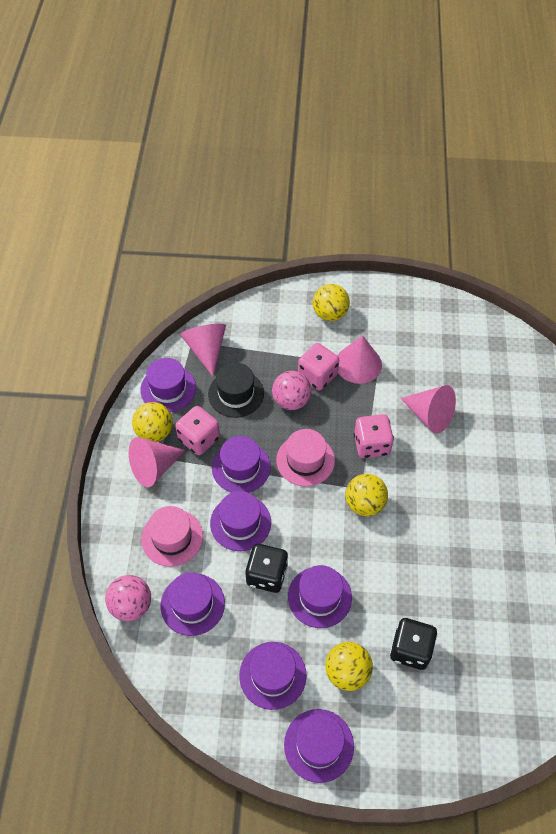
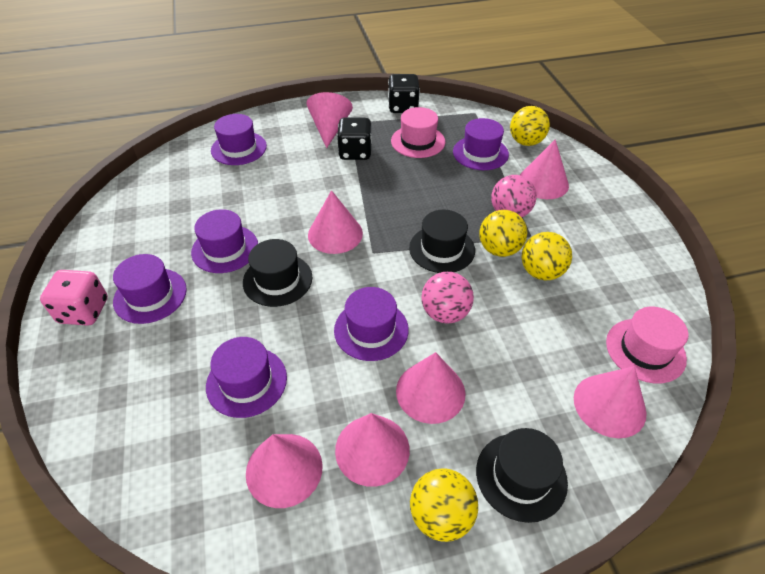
black hat: 1 -> 3
pink cone: 4 -> 7
pink dice: 3 -> 1
purple hat: 7 -> 6

